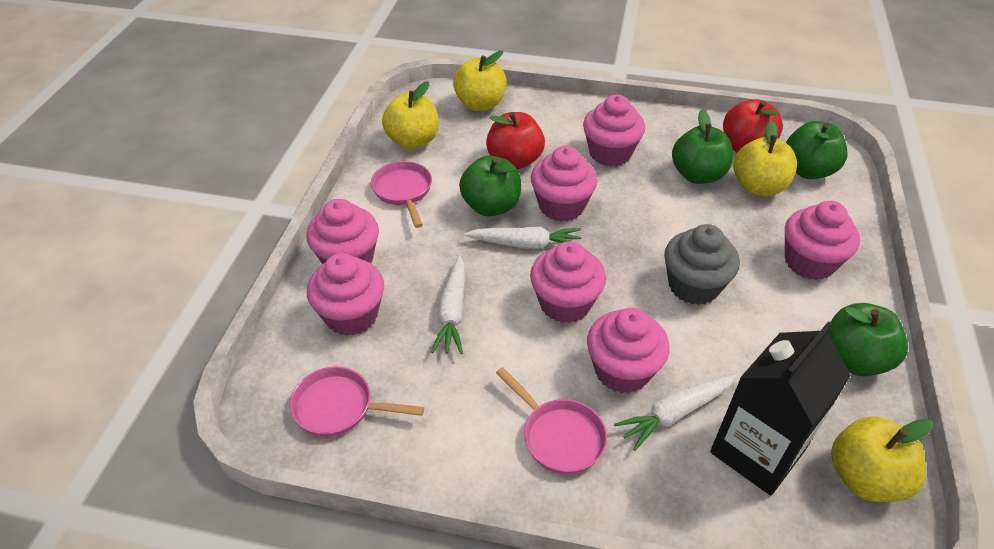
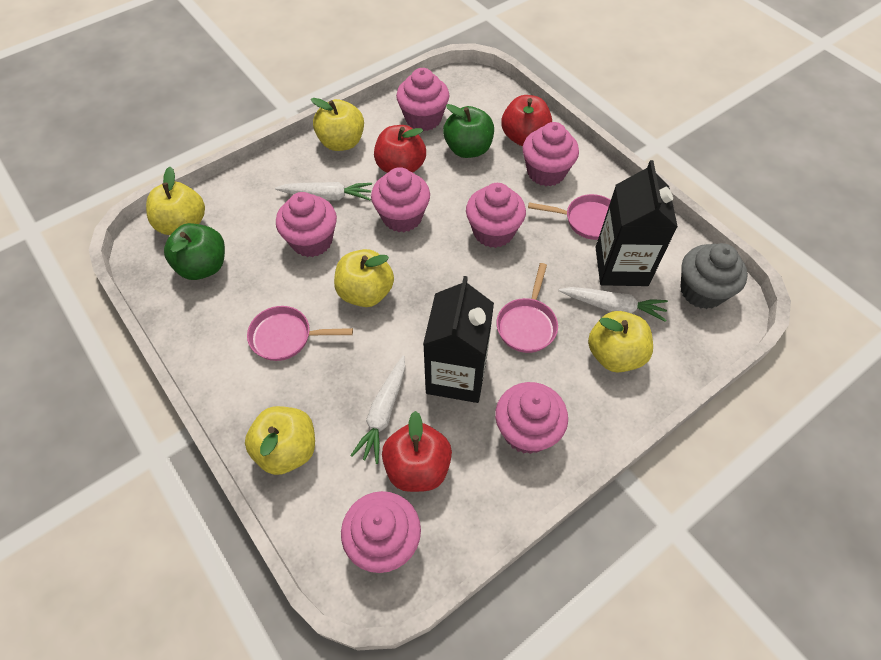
black carton: 1 -> 2
green apple: 4 -> 2
red apple: 2 -> 3
yellow apple: 4 -> 5

